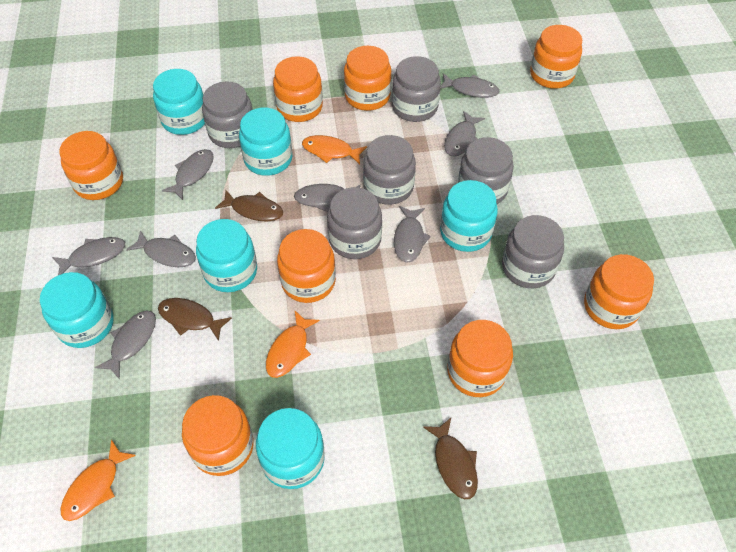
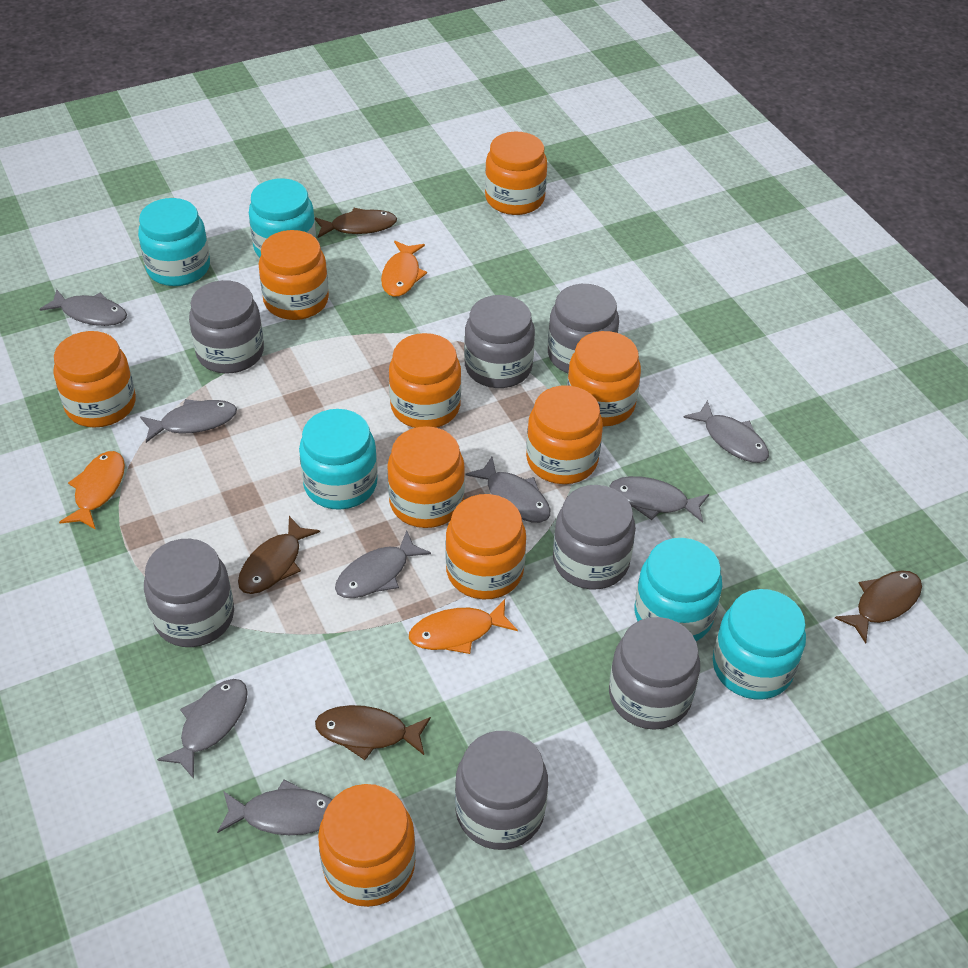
brown fish: 3 -> 4
grey jar: 6 -> 7
orange jar: 8 -> 9
turquoise jar: 6 -> 5

